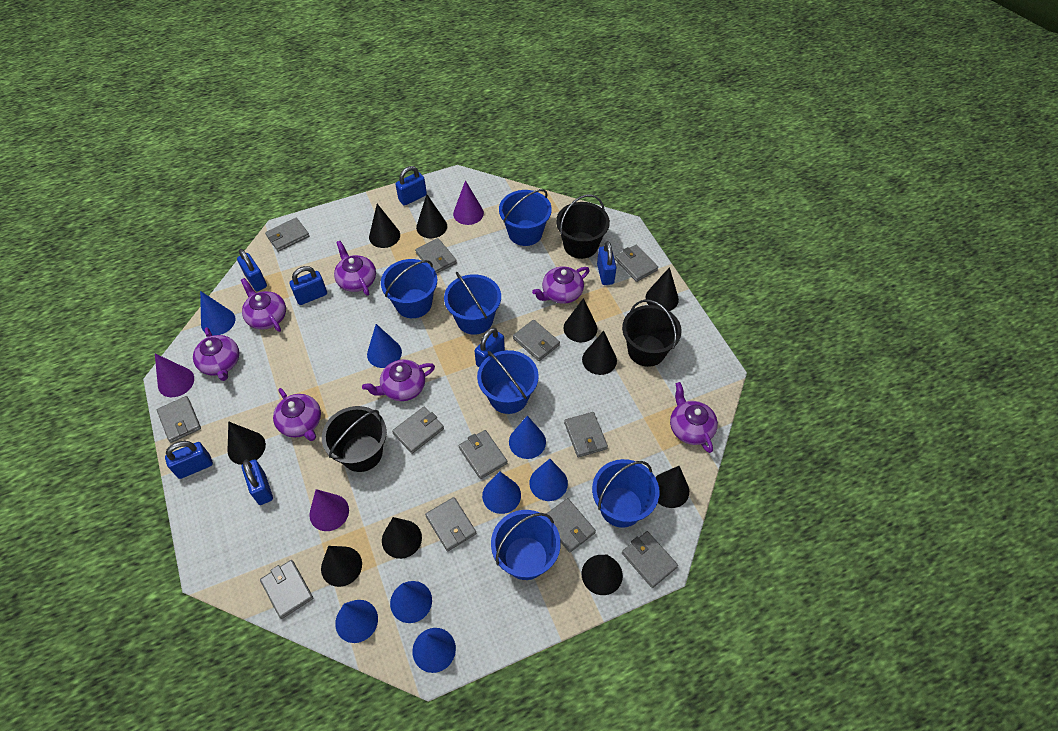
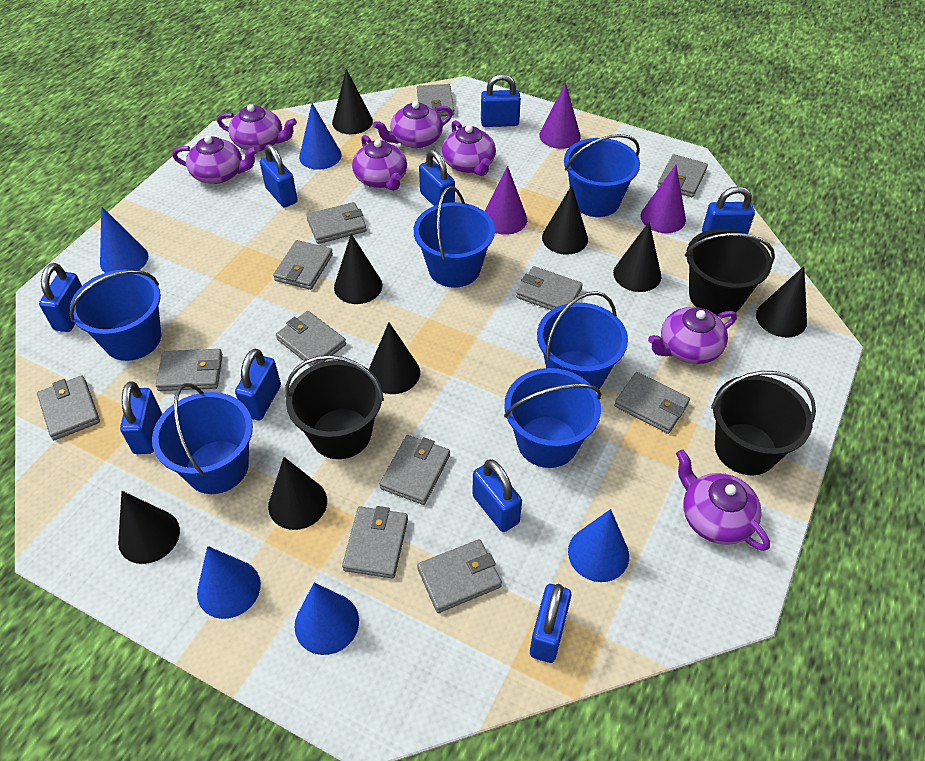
black cone: 10 -> 8
blue cone: 8 -> 5
blue padlock: 7 -> 9

